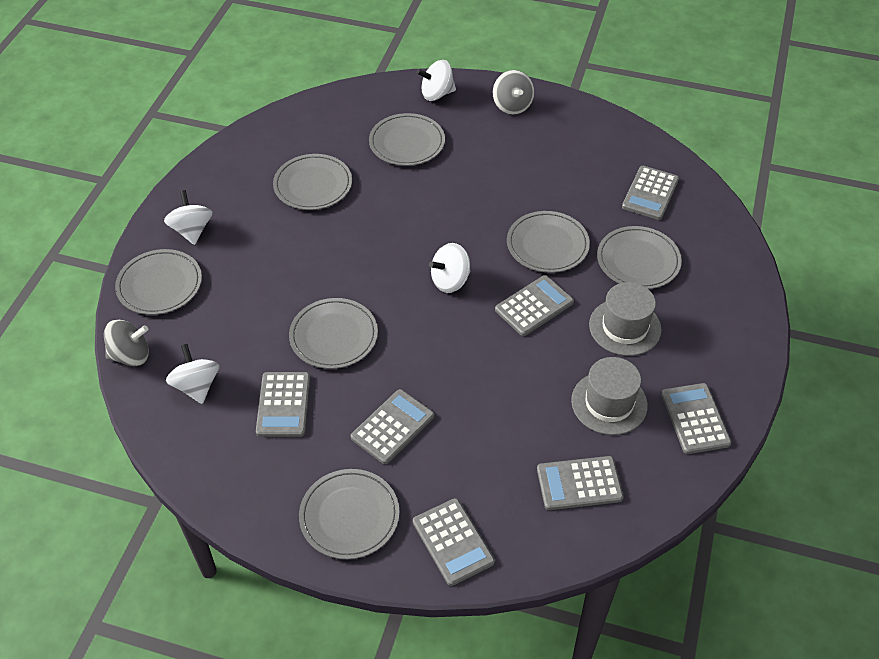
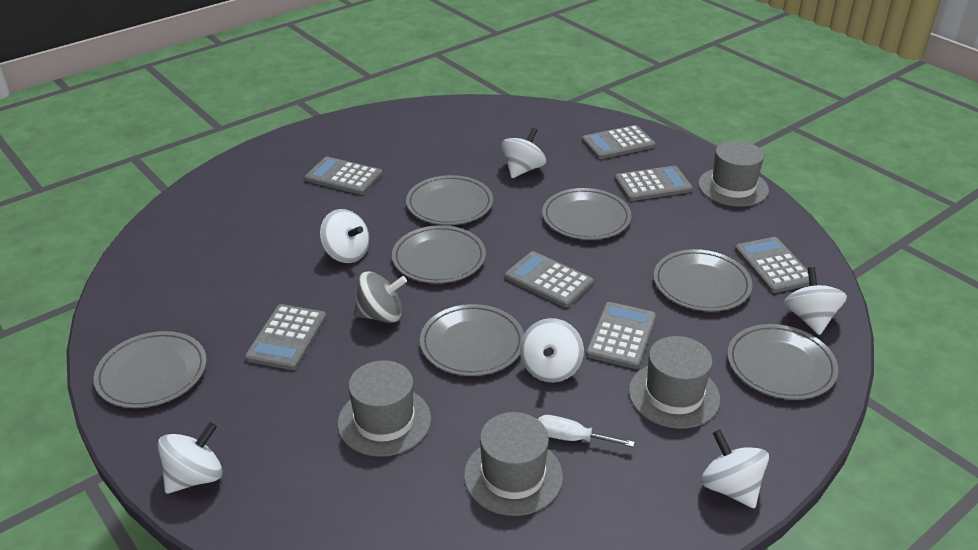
grey hat: 2 -> 4
grey spinning top: 2 -> 1
white screwdriver: 0 -> 1
white spinning top: 4 -> 6

